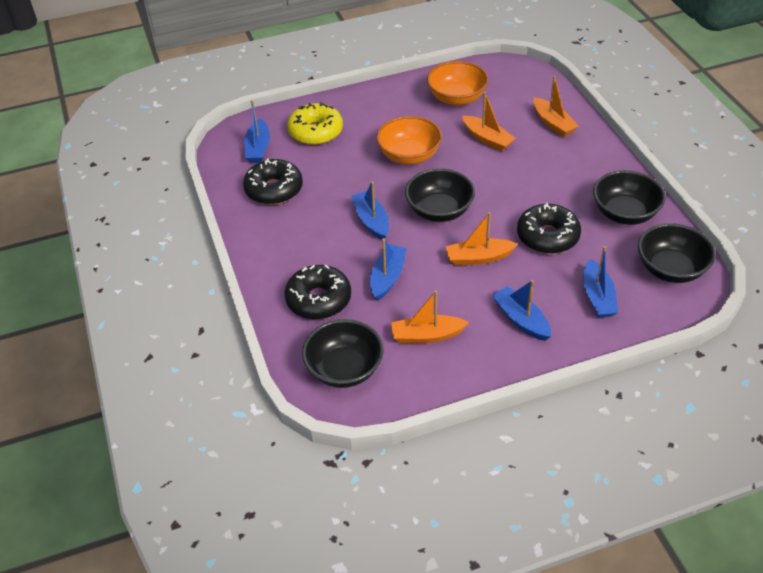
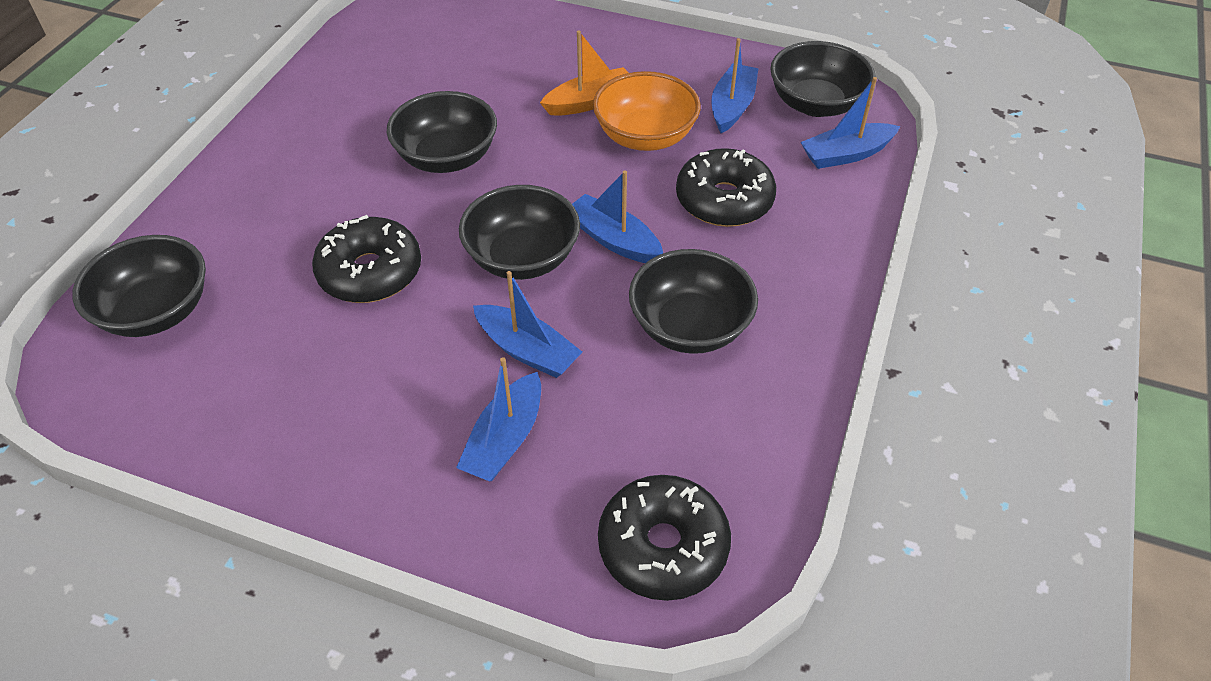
black bowl: 4 -> 5
orange boat: 4 -> 1
orange bowl: 2 -> 1
yellow donut: 1 -> 0

